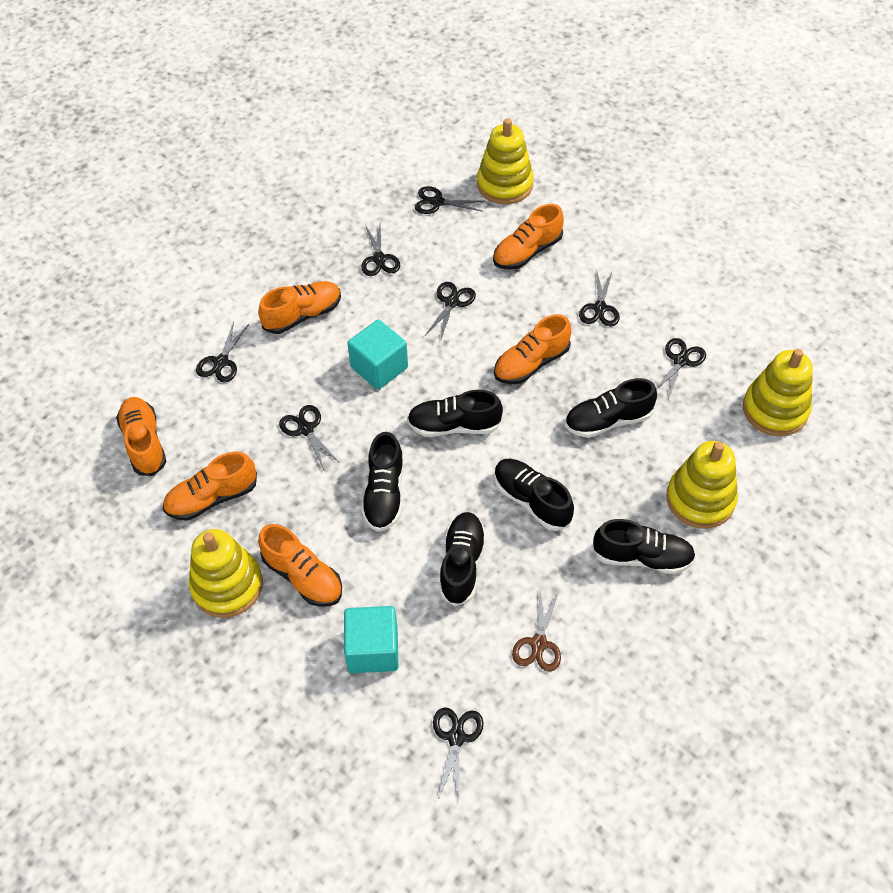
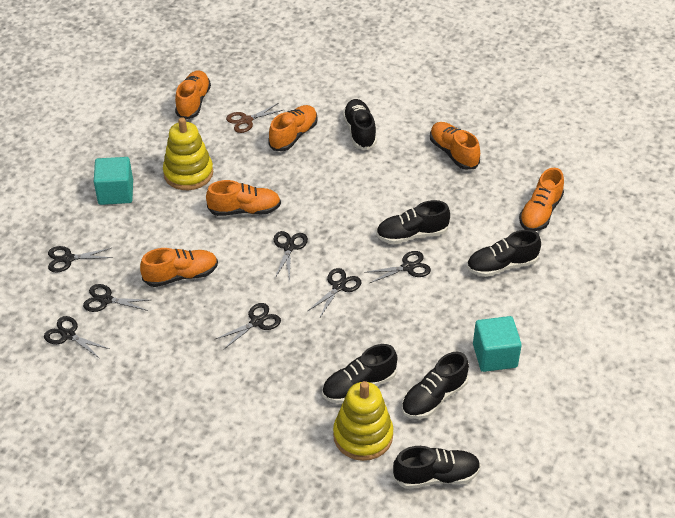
black scissors: 8 -> 7
yellow stacking toy: 4 -> 2

